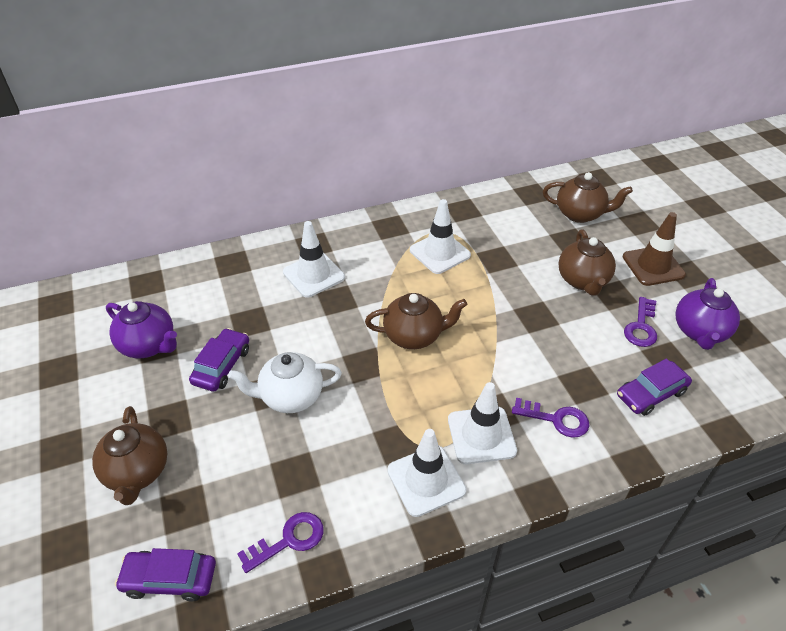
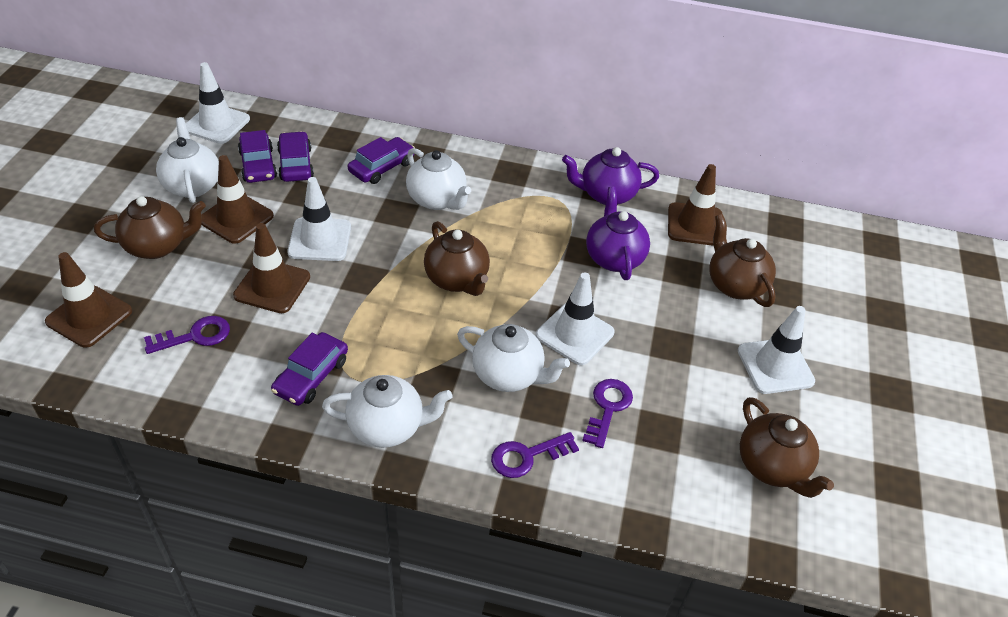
brown traffic cone: 1 -> 4
purple car: 3 -> 4
white teapot: 1 -> 4

